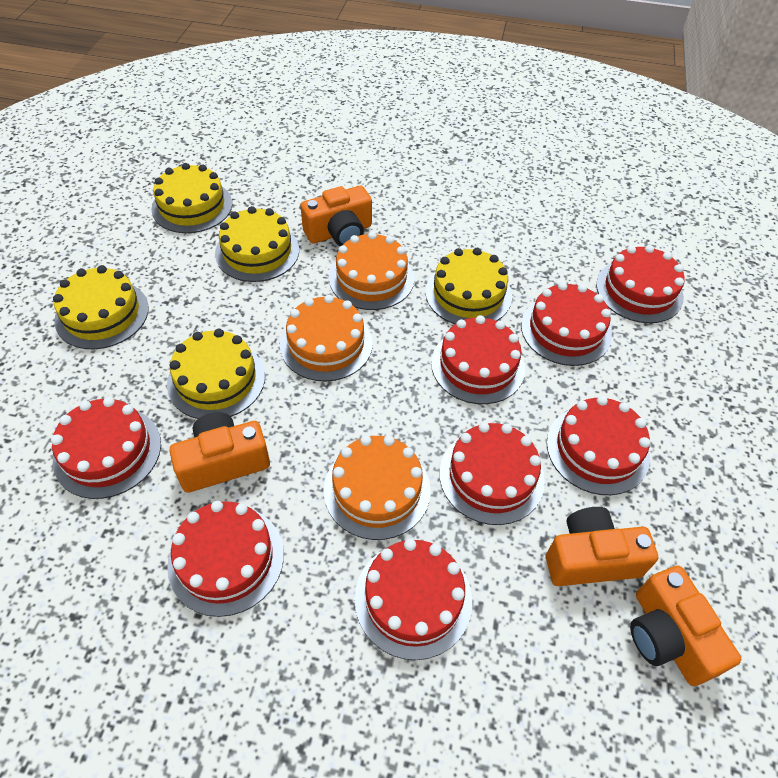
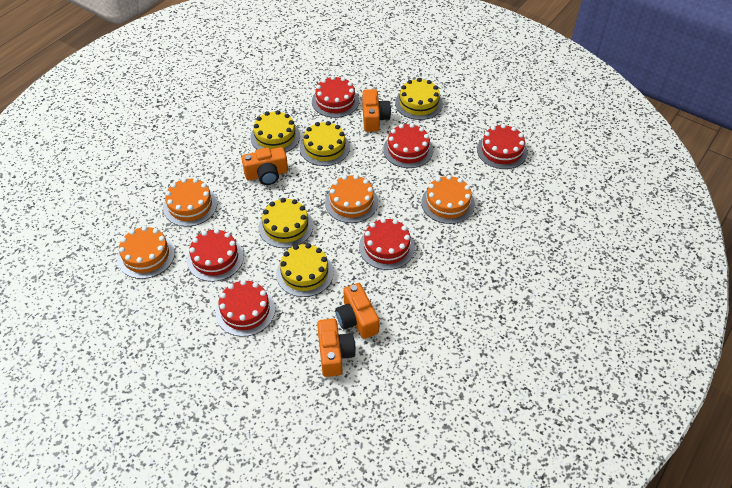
orange cake: 3 -> 4
red cake: 8 -> 6

